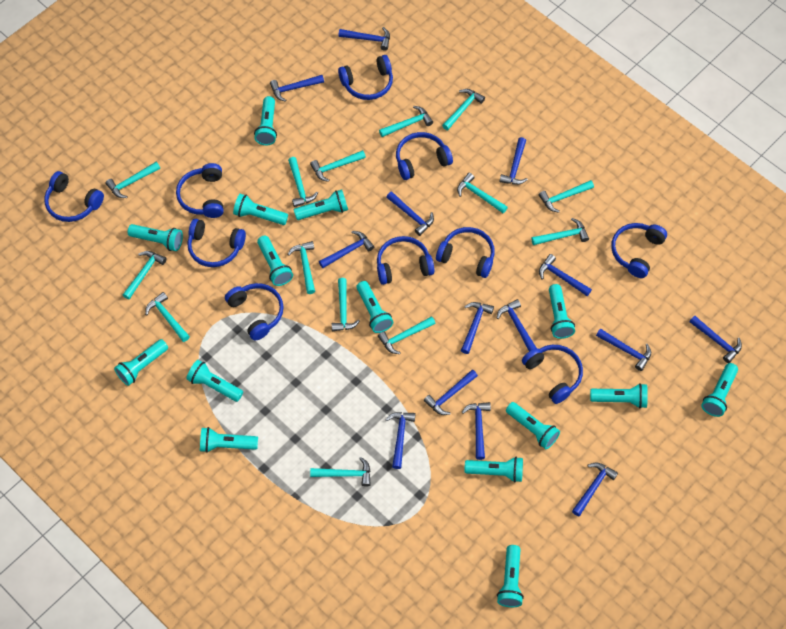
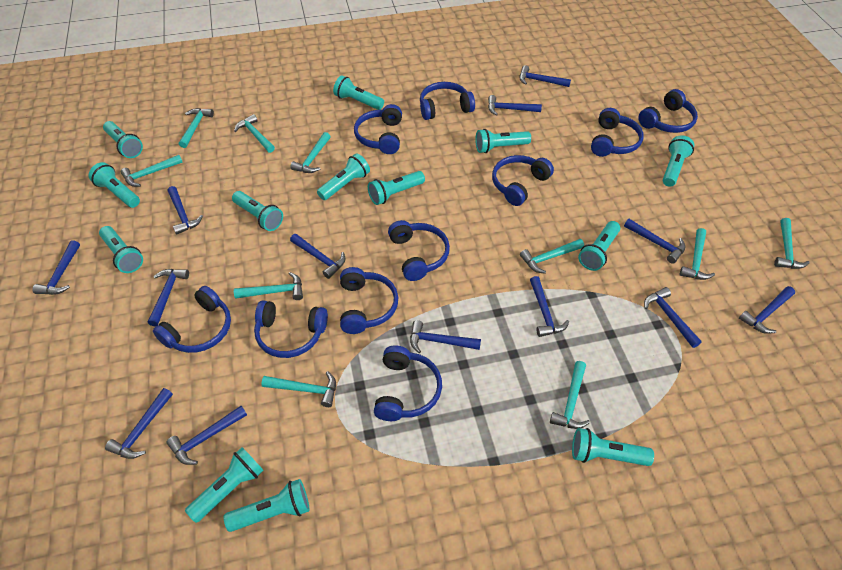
blue hammer: 14 -> 13
turquoise flashlight: 15 -> 13
turquoise hammer: 14 -> 10

